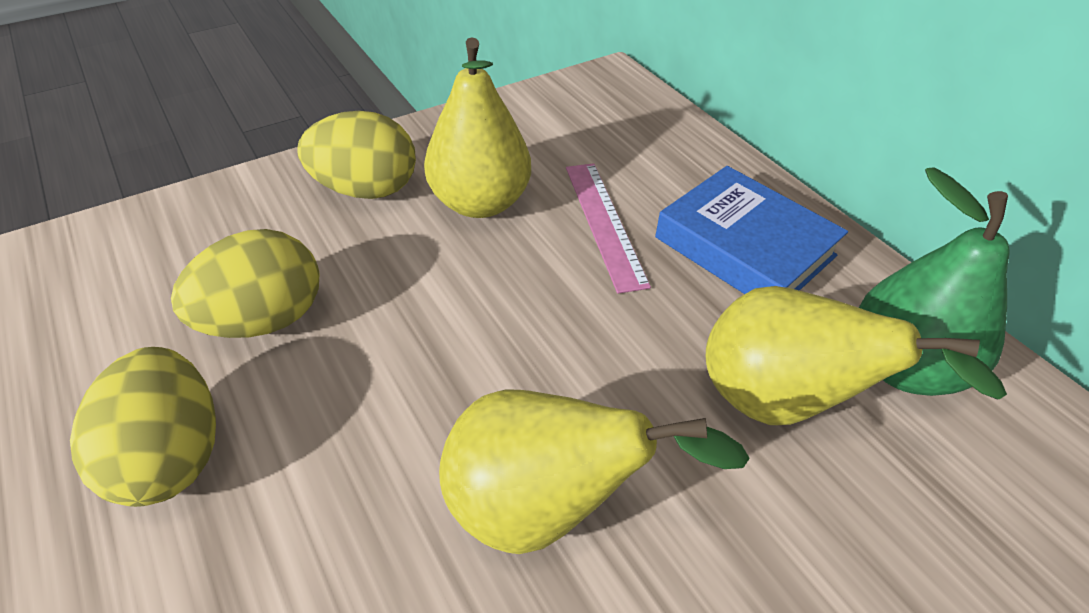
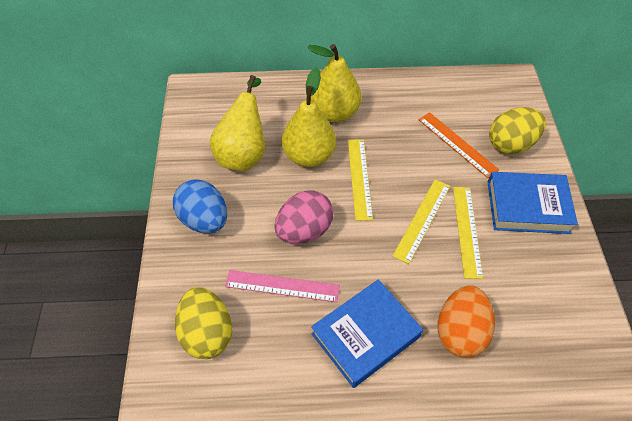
blue book: 1 -> 2
blue egg: 0 -> 1
green pear: 1 -> 0
orange egg: 0 -> 1
orange ruler: 0 -> 1
pink egg: 0 -> 1
yellow egg: 3 -> 2
yellow ruler: 0 -> 3

